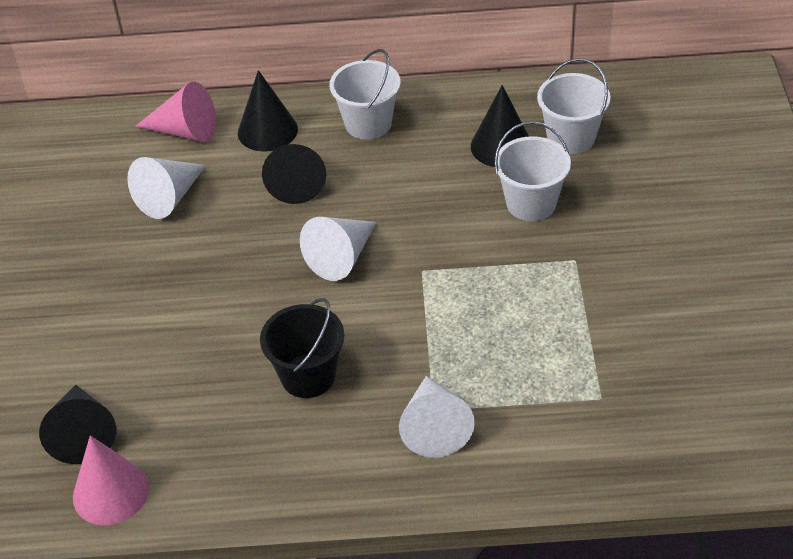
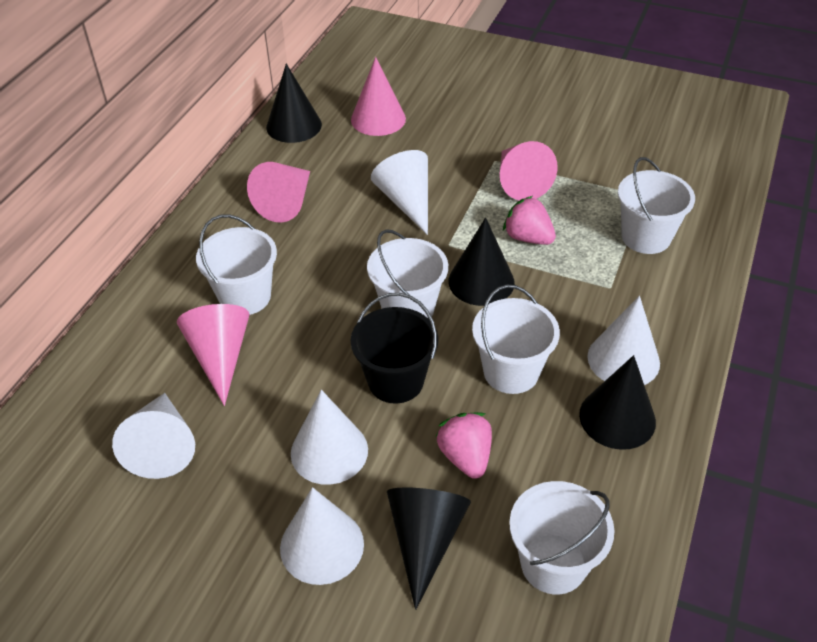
pink cone: 2 -> 4
pink strawberry: 0 -> 2
white bucket: 3 -> 5
white cone: 3 -> 5

